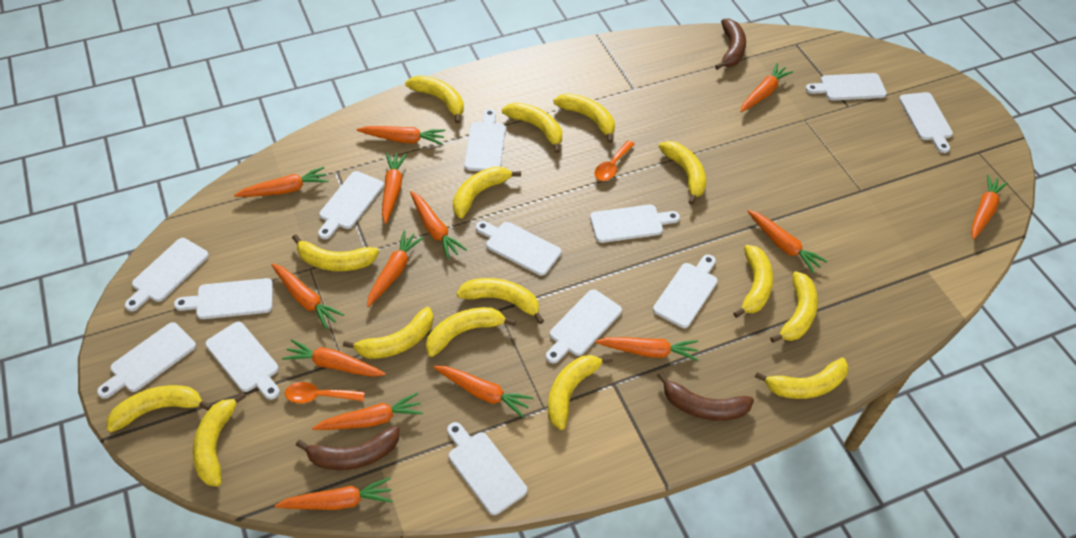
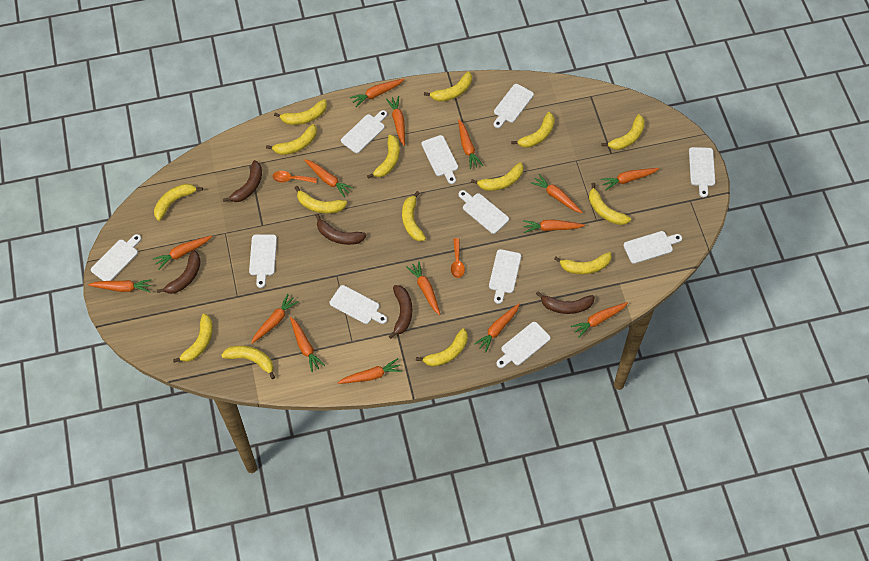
brown banana: 3 -> 5
orange carrot: 14 -> 15
white cutting board: 13 -> 11

